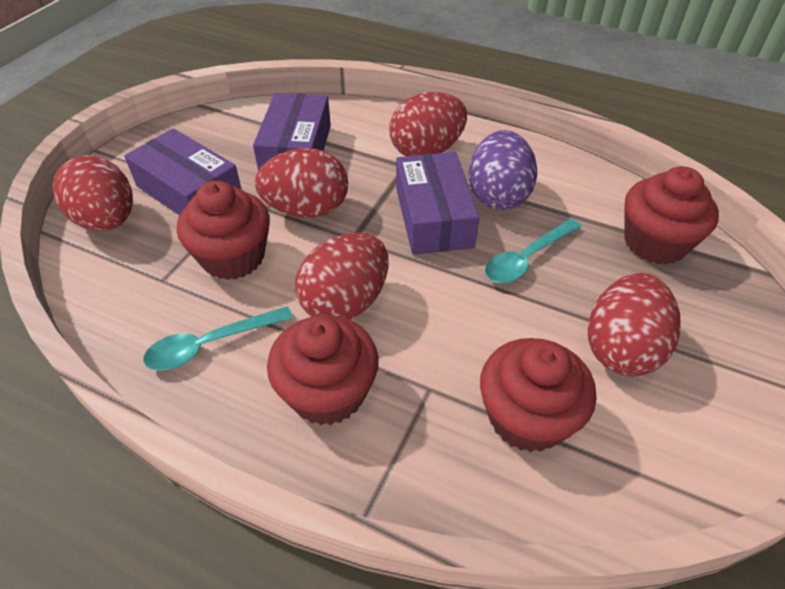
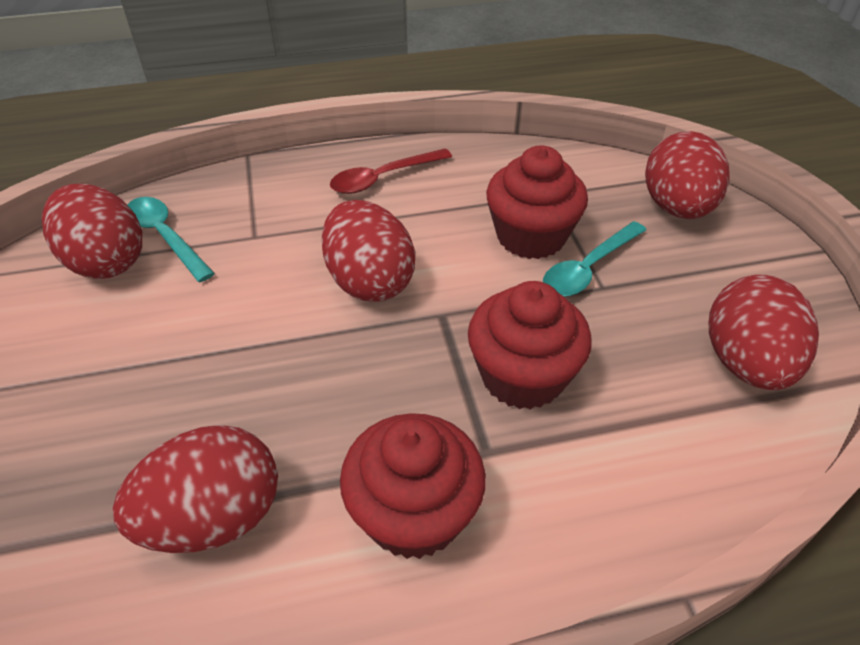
purple box: 3 -> 0
purple egg: 1 -> 0
red cupcake: 4 -> 3
red spoon: 0 -> 1

